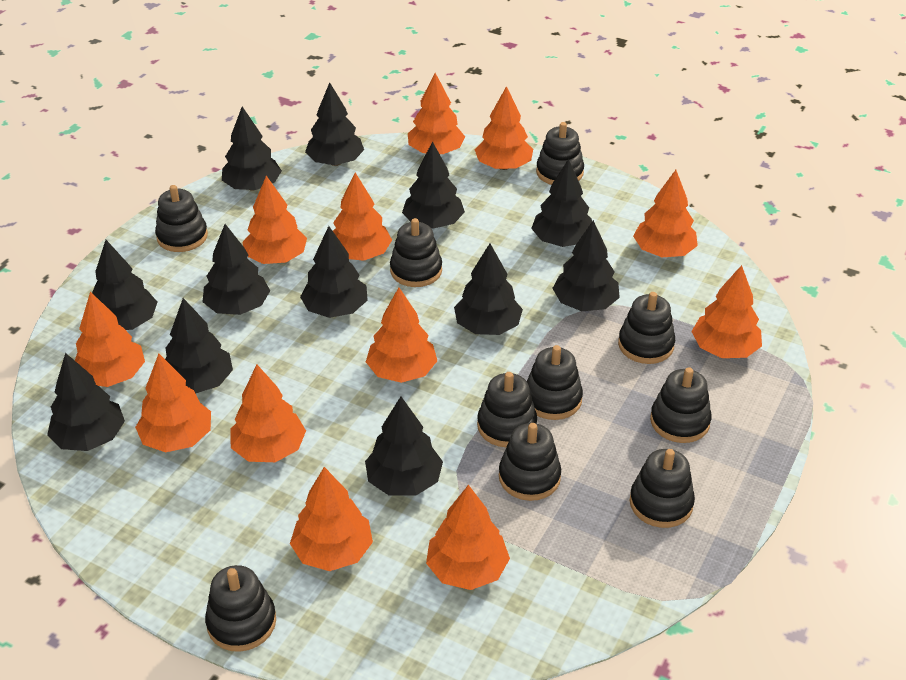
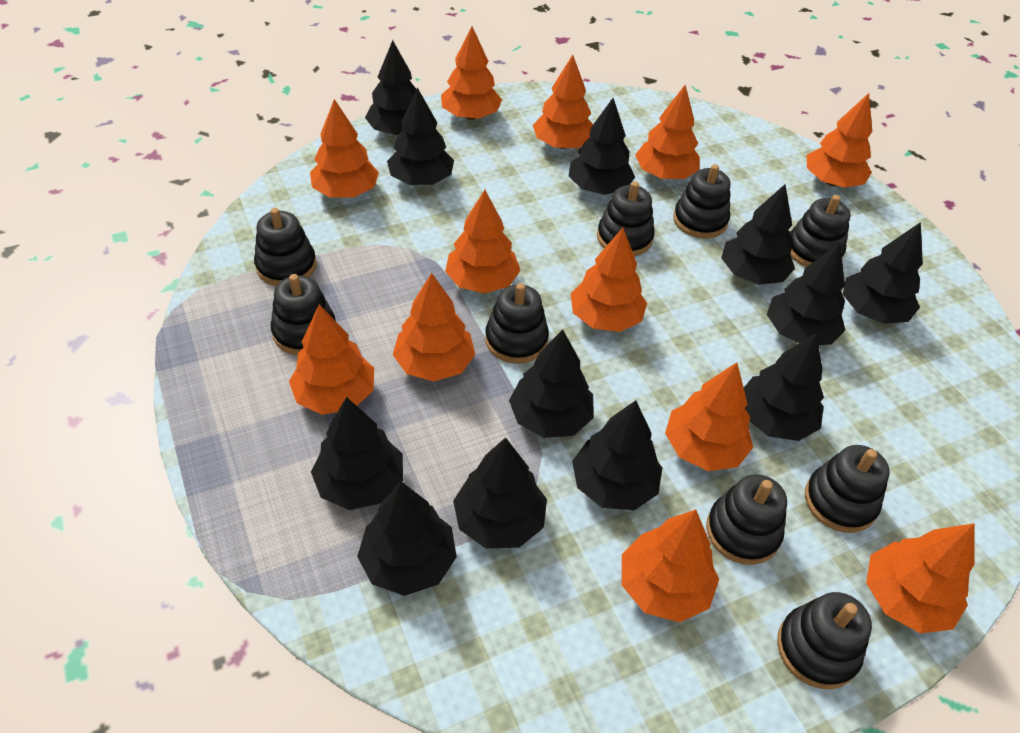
black stacking toy: 10 -> 9

